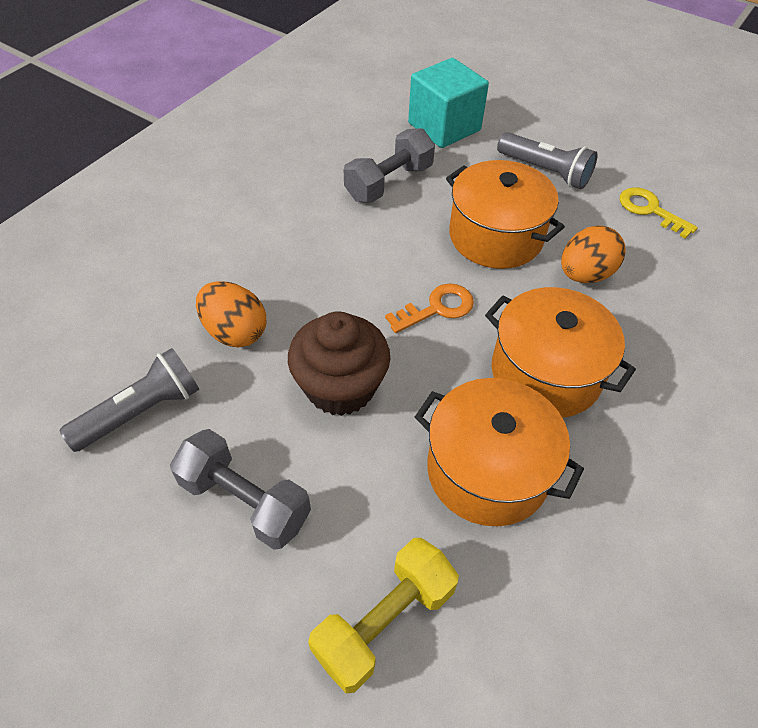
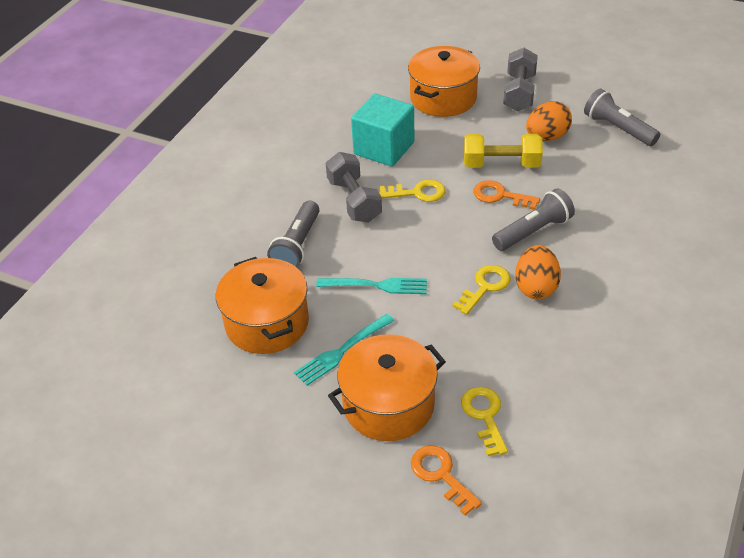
brown cupcake: 1 -> 0
grey flashlight: 2 -> 3
orange key: 1 -> 2
turquoise fork: 0 -> 2
yellow key: 1 -> 3

